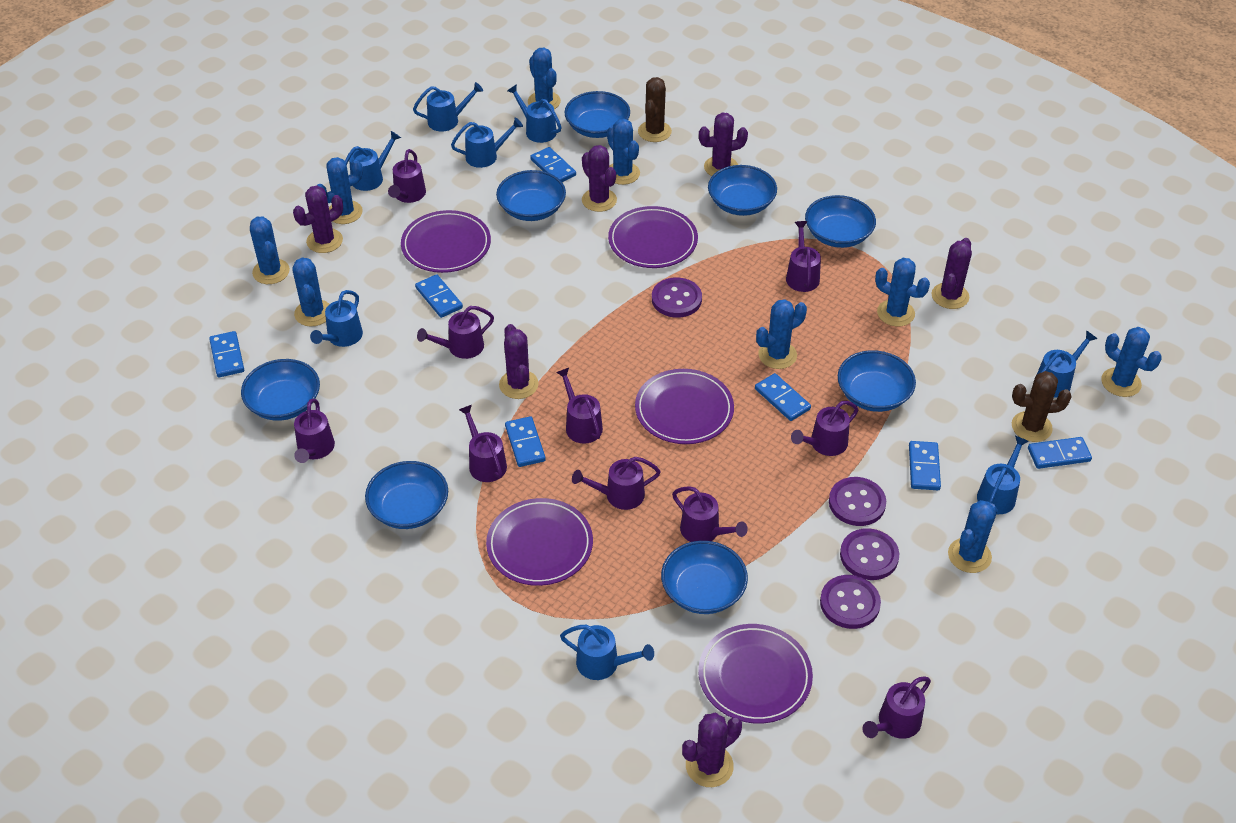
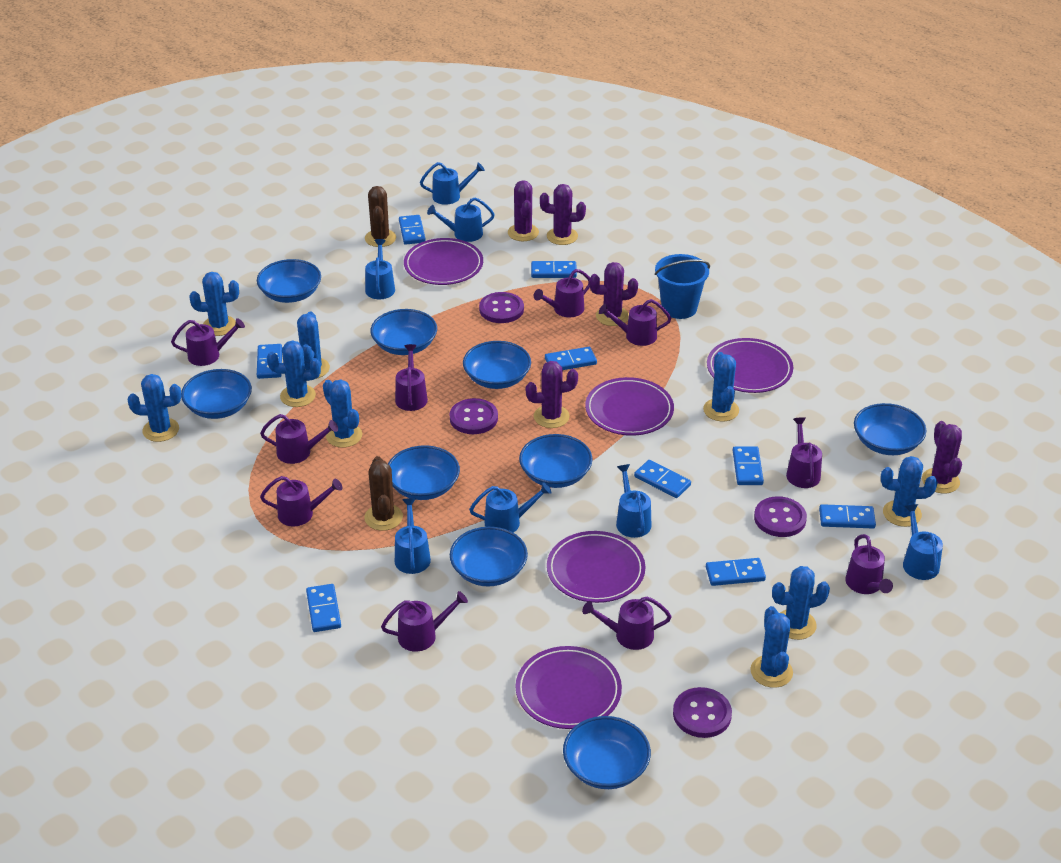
blue bowl: 8 -> 9
blue bucket: 0 -> 1
blue domino: 7 -> 9
blue watering can: 8 -> 7
purple cactus: 6 -> 5

